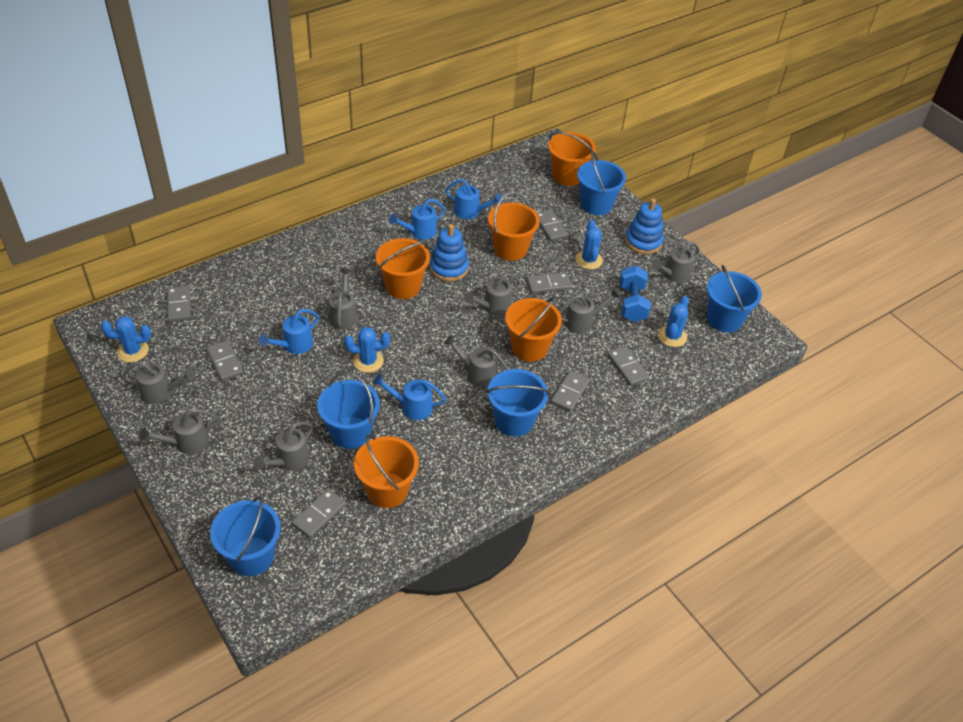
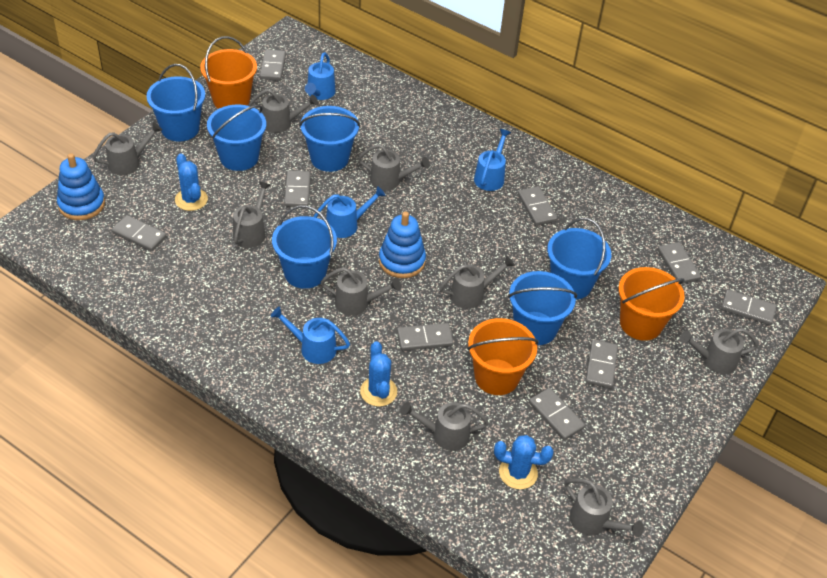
blue bucket: 5 -> 6
blue cactus: 4 -> 3
blue dumbbell: 1 -> 0
grey domino: 7 -> 9
grey watering can: 8 -> 9
orange bucket: 5 -> 3

